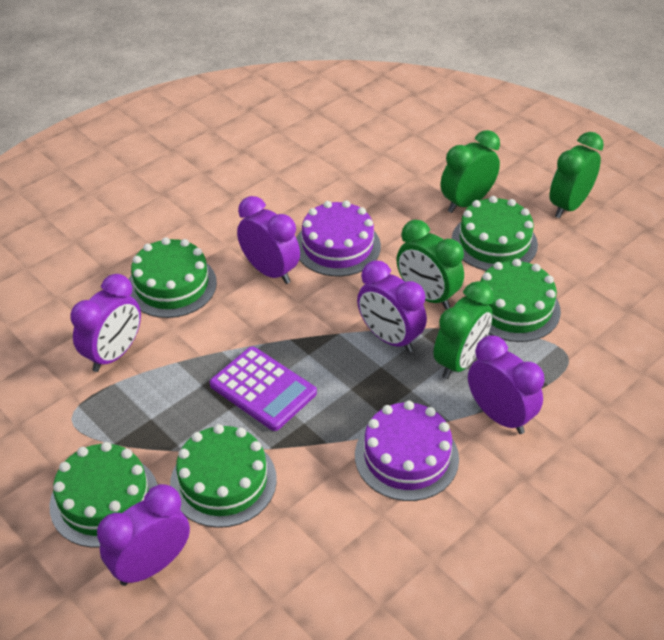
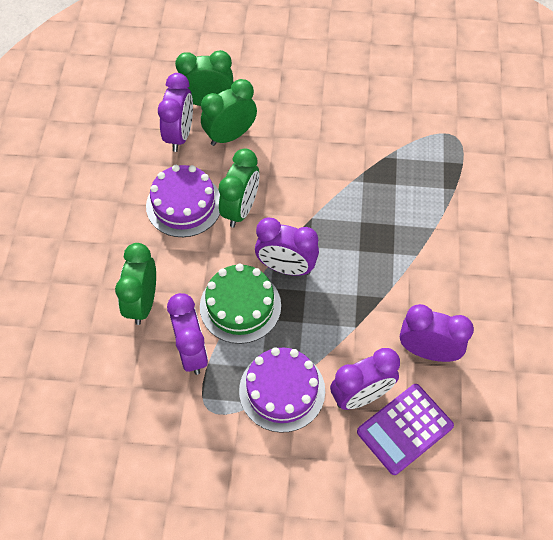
green cake: 5 -> 1

